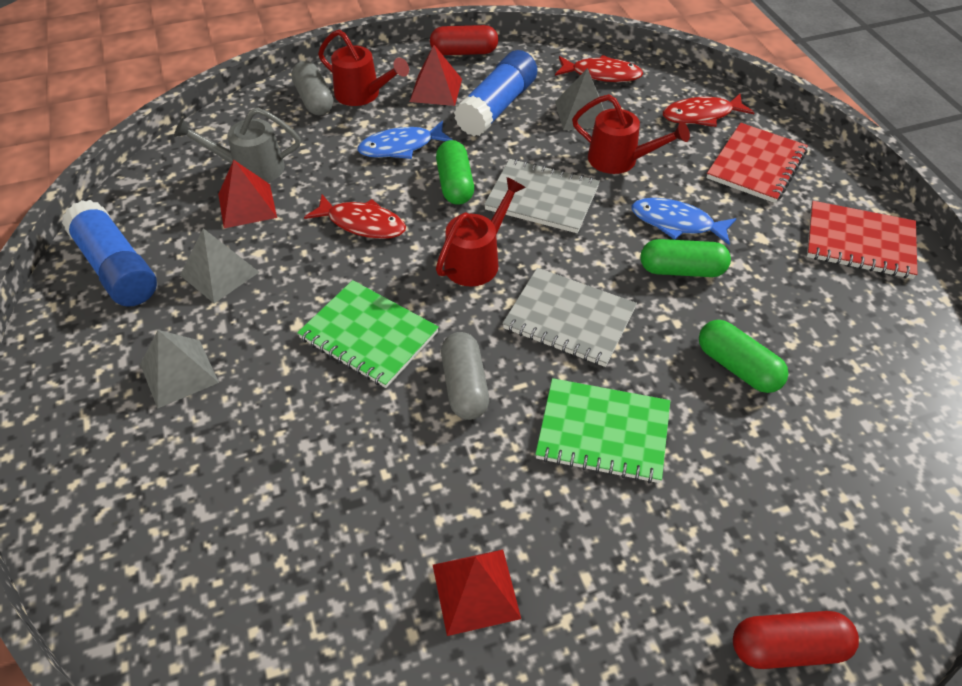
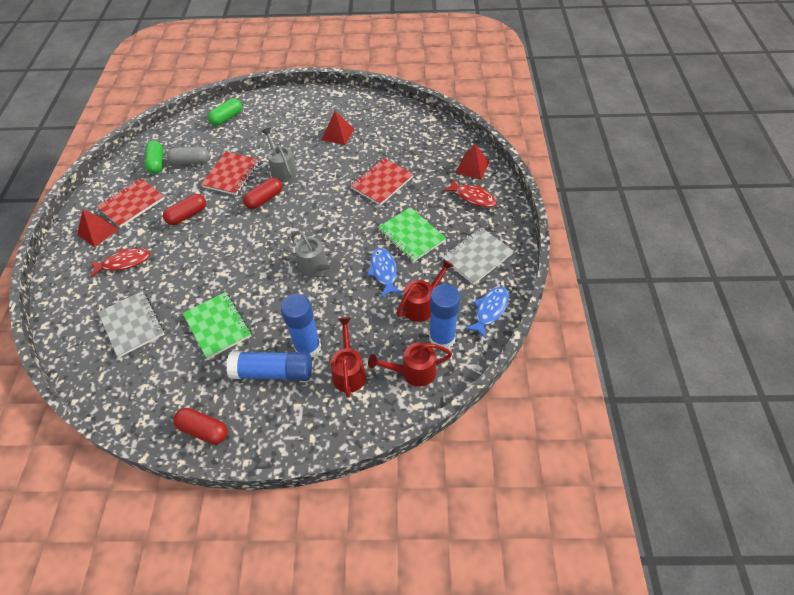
blue glue stick: 2 -> 3
green capsule: 3 -> 2
grey capsule: 2 -> 1
grey pyramid: 3 -> 0
grey watering can: 1 -> 2
red capsule: 2 -> 3
red fish: 3 -> 2
red notebook: 2 -> 3

